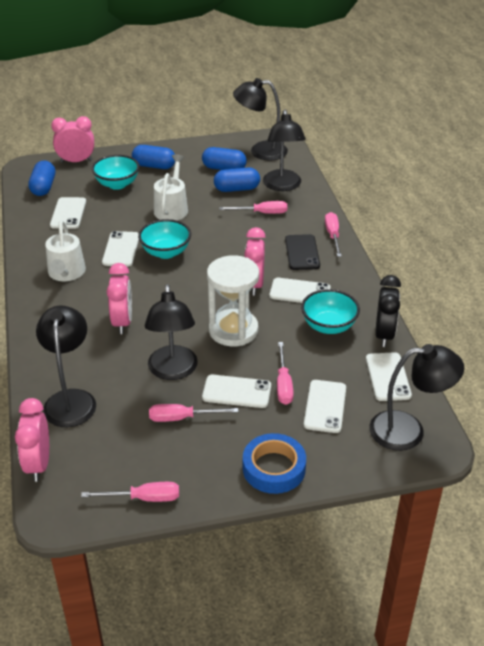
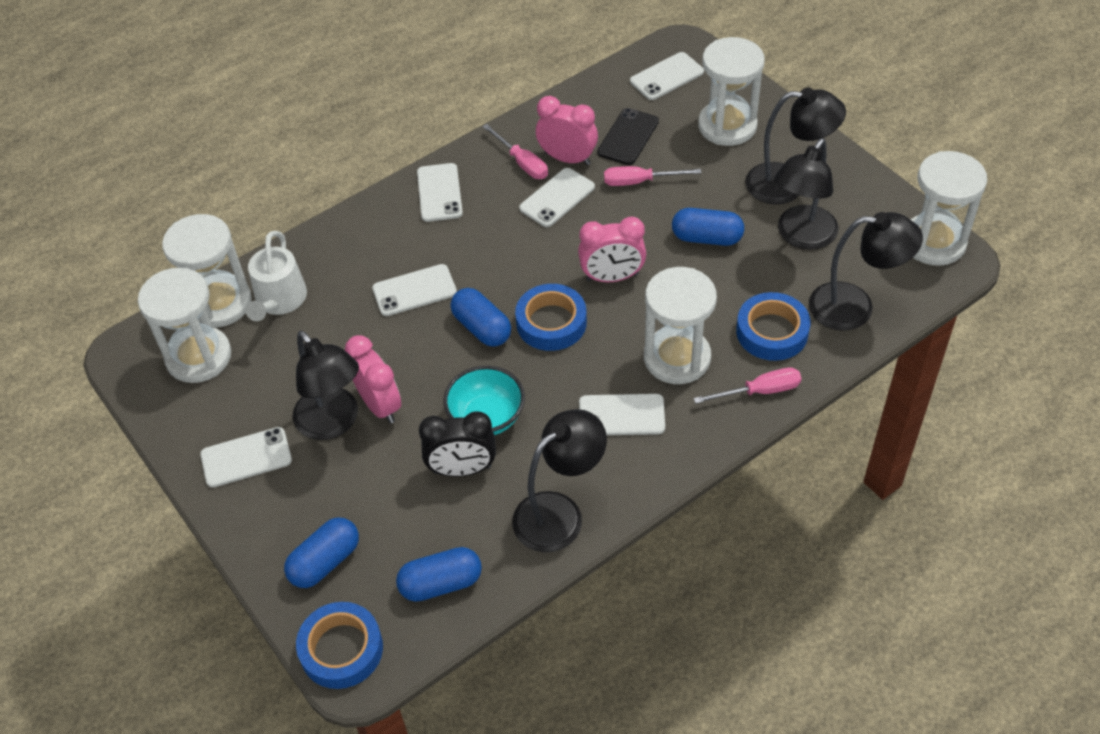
blue tape: 1 -> 3
pink clock: 4 -> 3
pink screwdriver: 5 -> 3
turquoise bowl: 3 -> 1
white hourglass: 1 -> 5
white watering can: 2 -> 1

